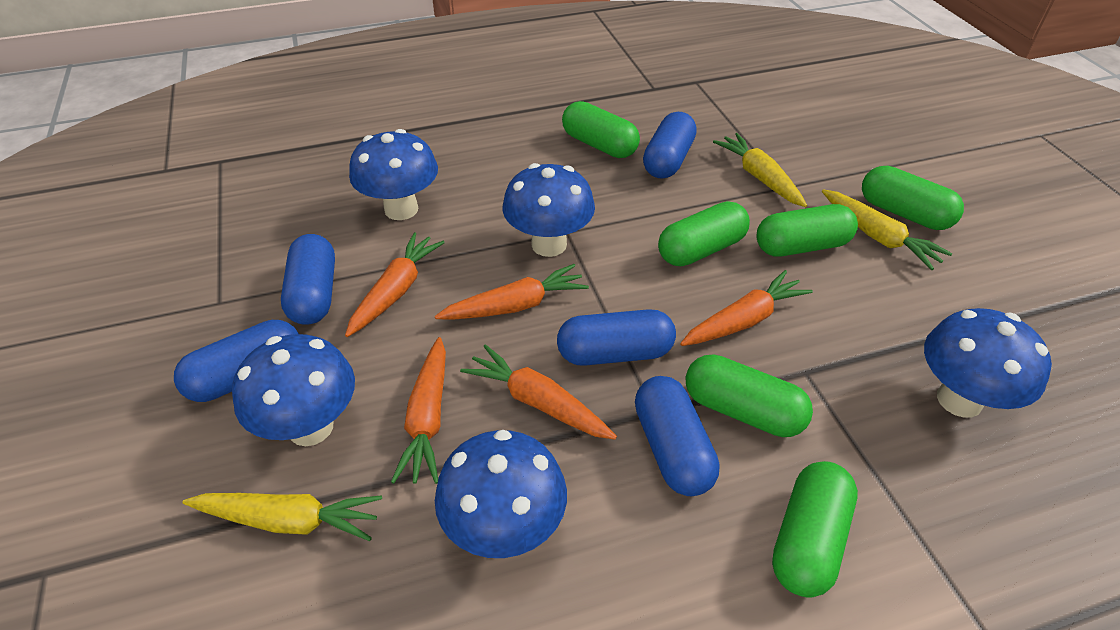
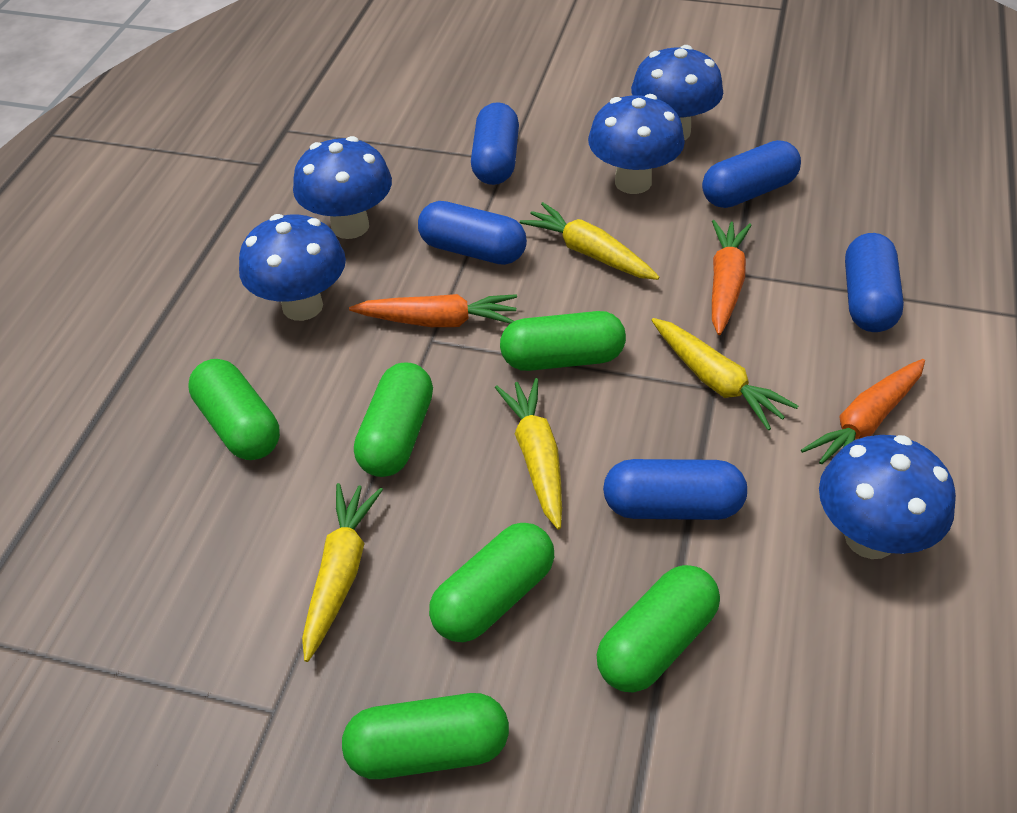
orange carrot: 5 -> 3
yellow carrot: 3 -> 4

